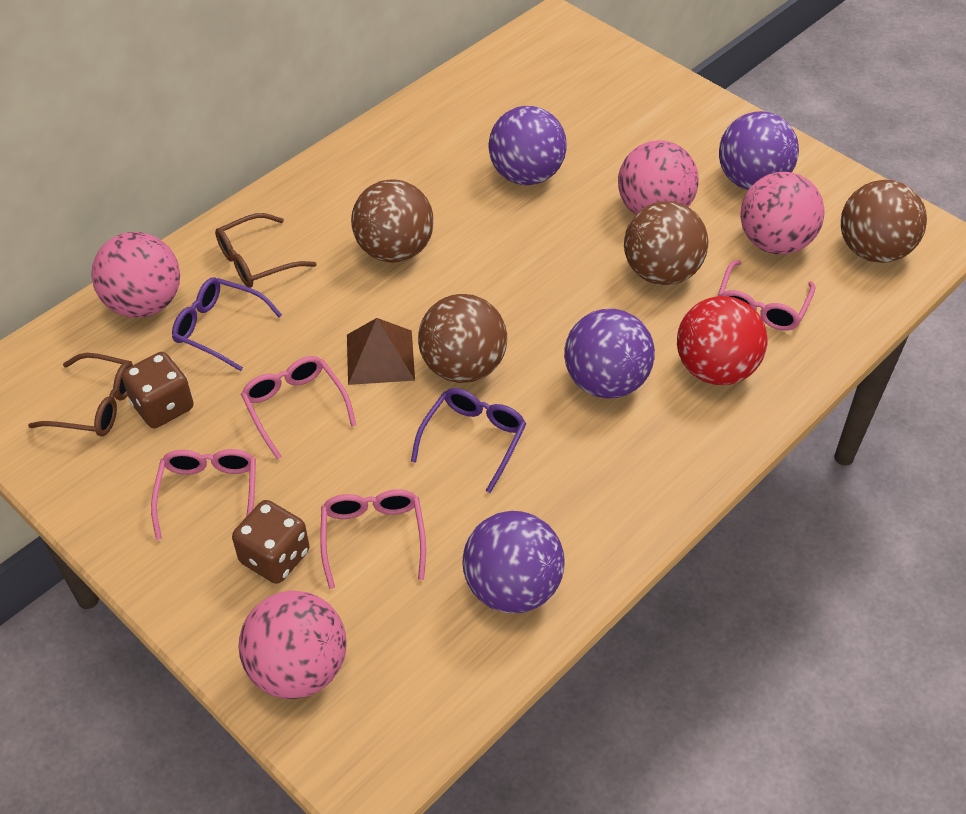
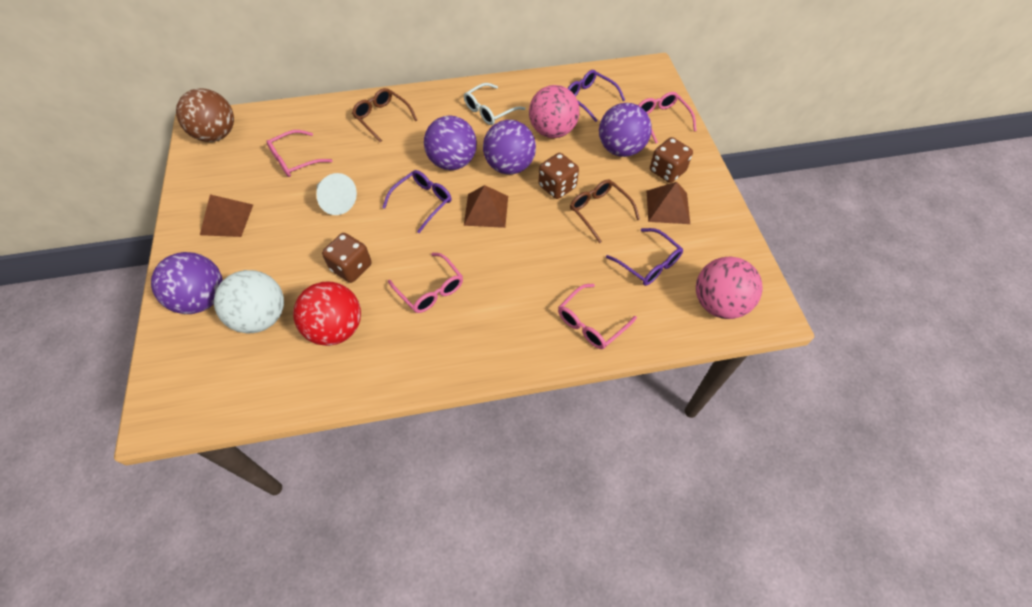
brown ball: 4 -> 1
brown dice: 2 -> 3
brown pyramid: 1 -> 3
pink ball: 4 -> 2
purple glasses: 2 -> 3
white ball: 0 -> 1
white cone: 0 -> 1
white glasses: 0 -> 1

